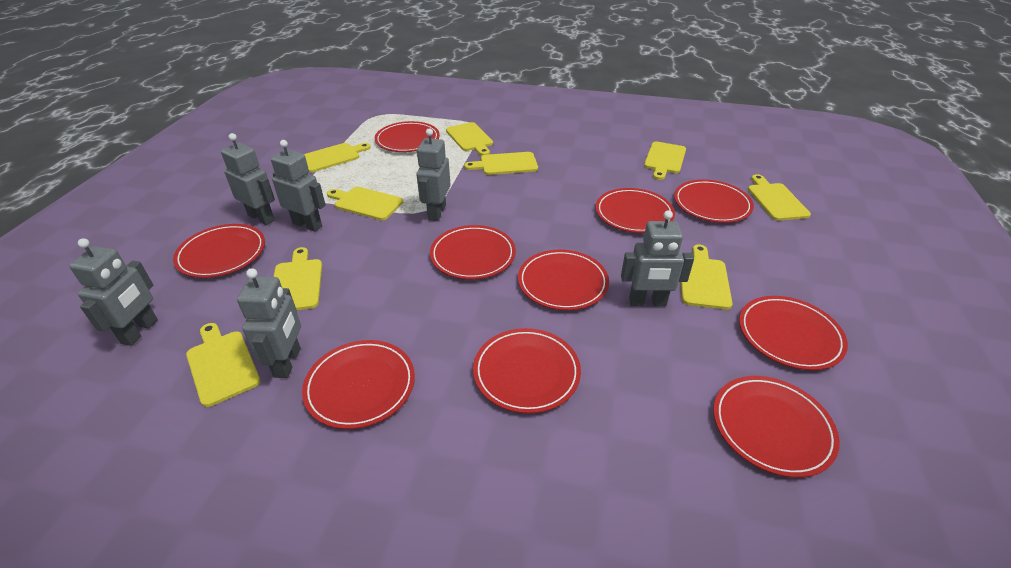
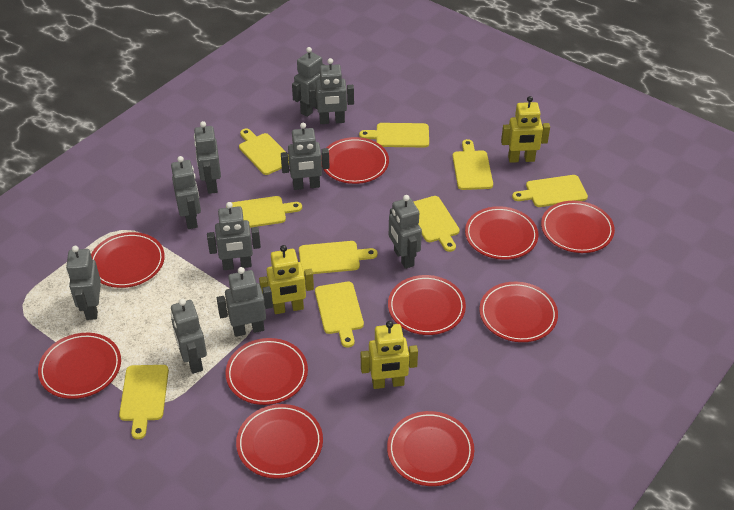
grey robot: 6 -> 10
yellow robot: 0 -> 3

